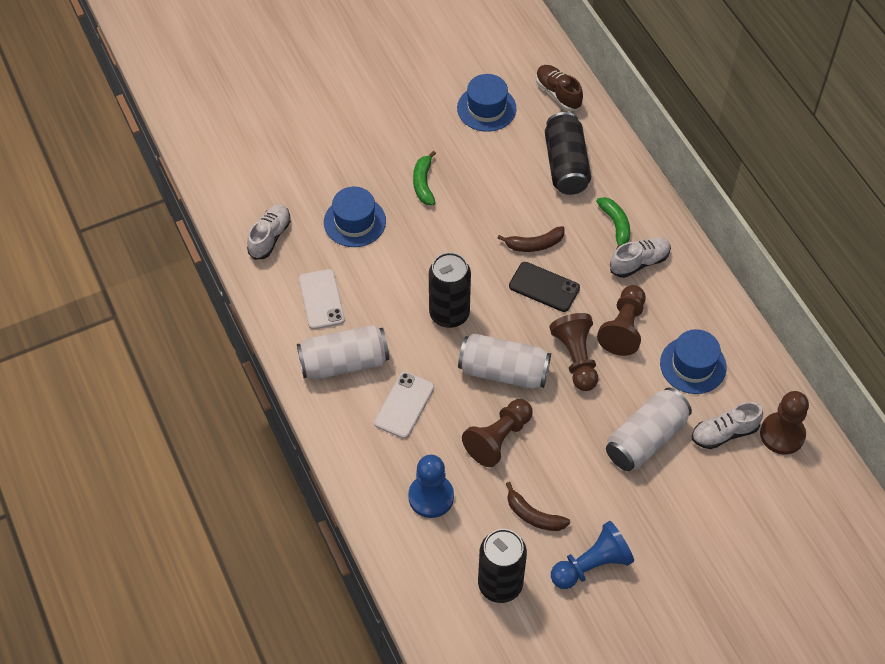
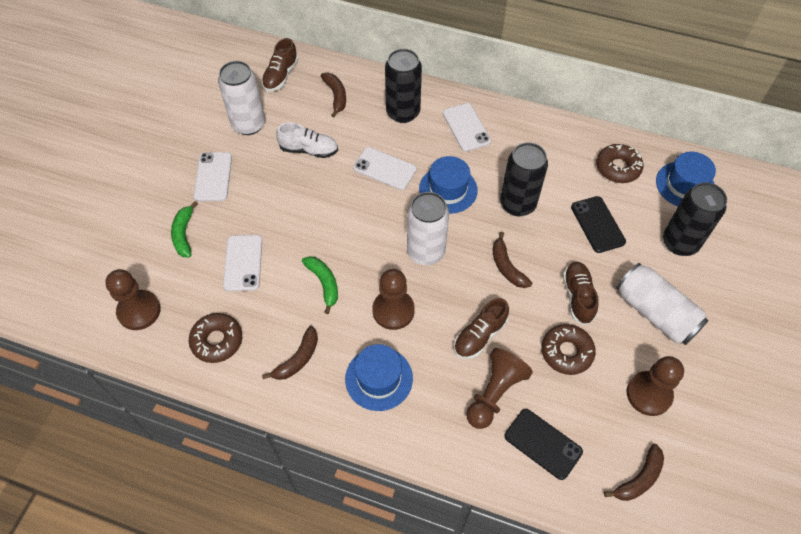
black phone: 1 -> 2
blue pawn: 2 -> 0
brown banana: 2 -> 4
brown donut: 0 -> 3
brown shoe: 1 -> 3
white phone: 2 -> 4
white shoe: 3 -> 1

